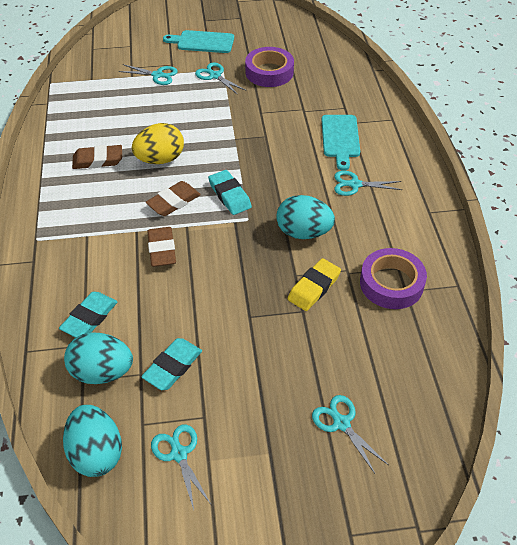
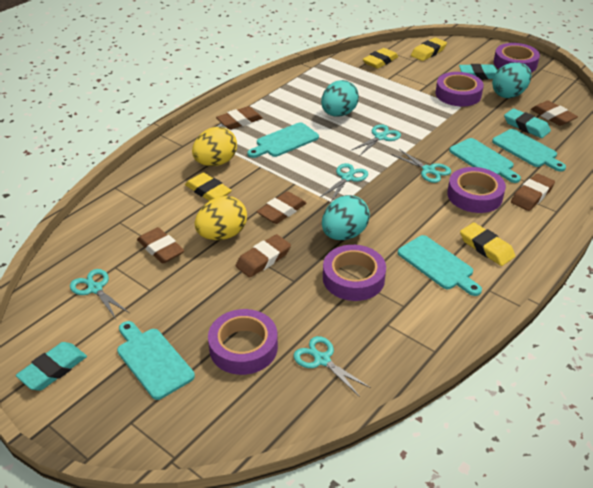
brown eraser: 3 -> 6
purple tape: 2 -> 5
turquoise cutting board: 2 -> 5
yellow egg: 1 -> 2
yellow eraser: 1 -> 4

